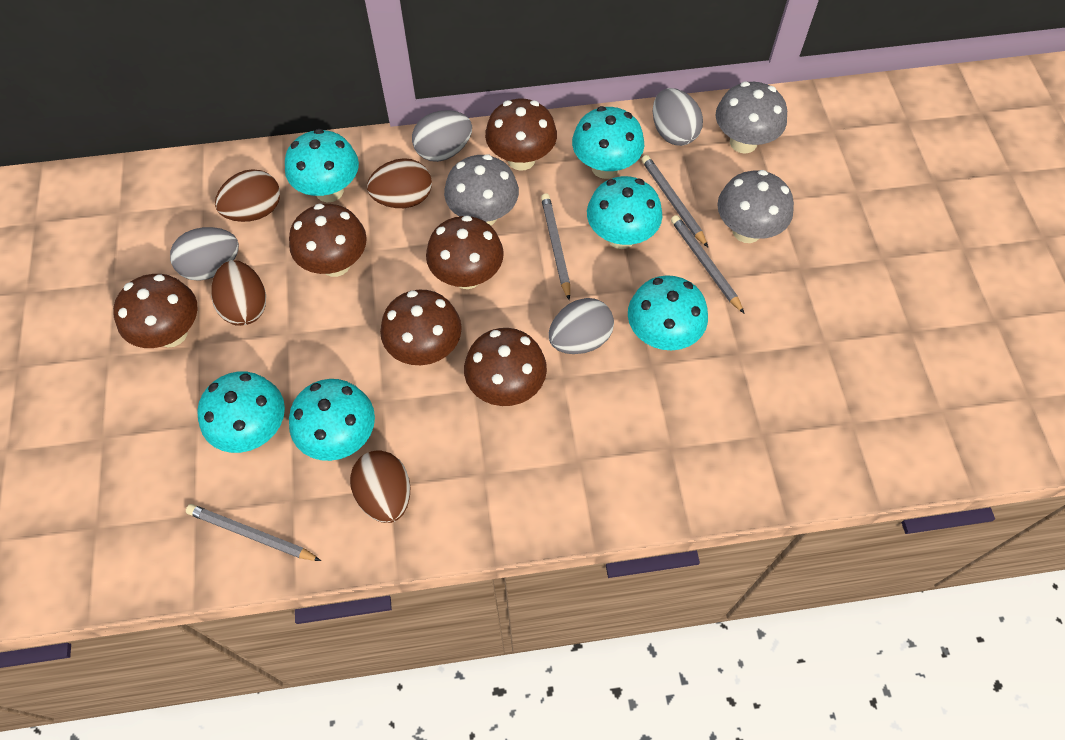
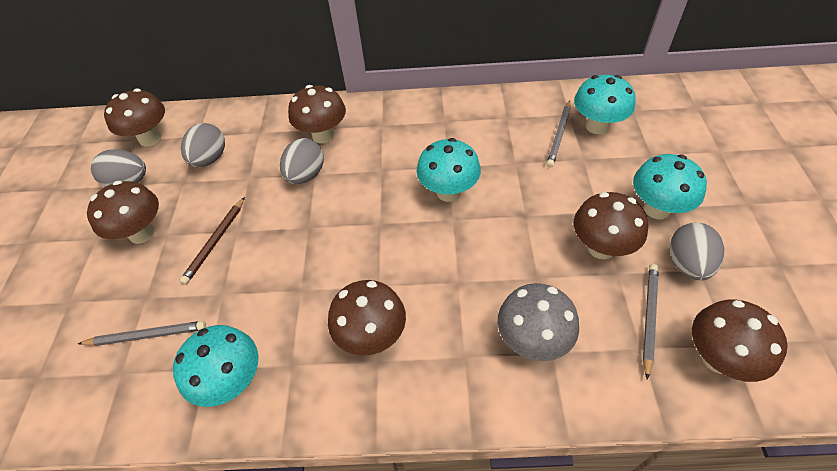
brown egg: 4 -> 0
brown pencil: 0 -> 1
grey mushroom: 3 -> 1
grey pencil: 4 -> 3
turquoise mushroom: 6 -> 4

